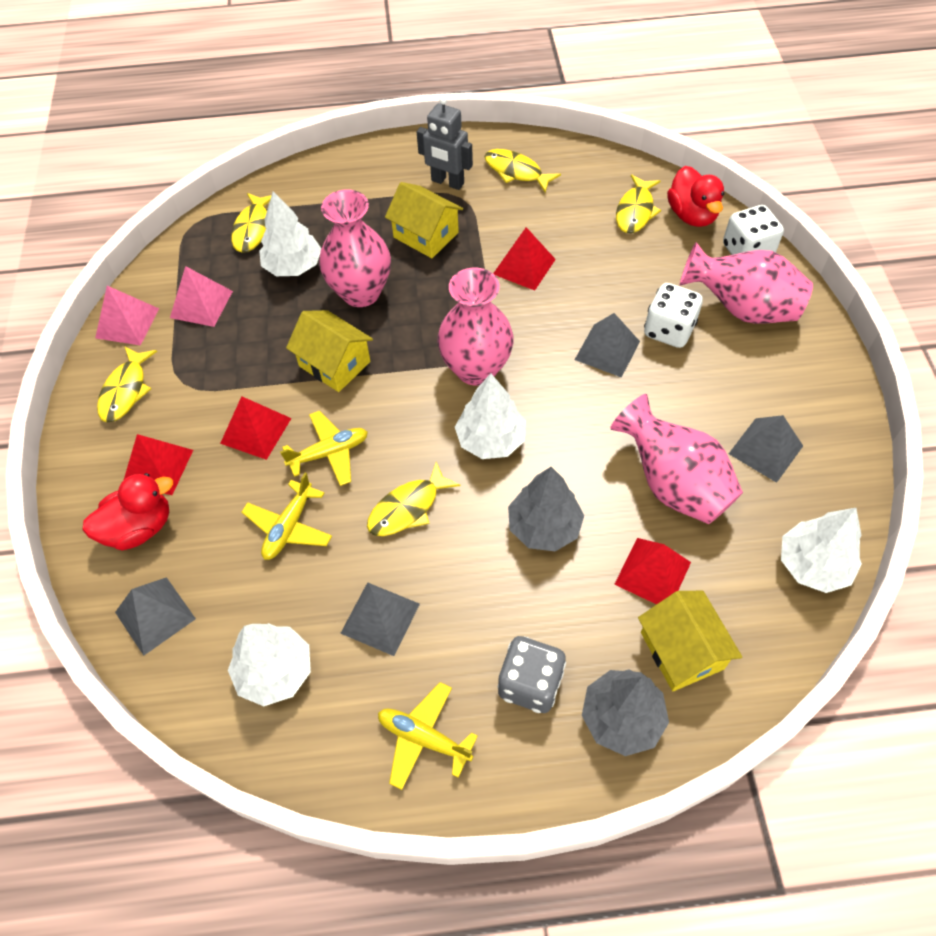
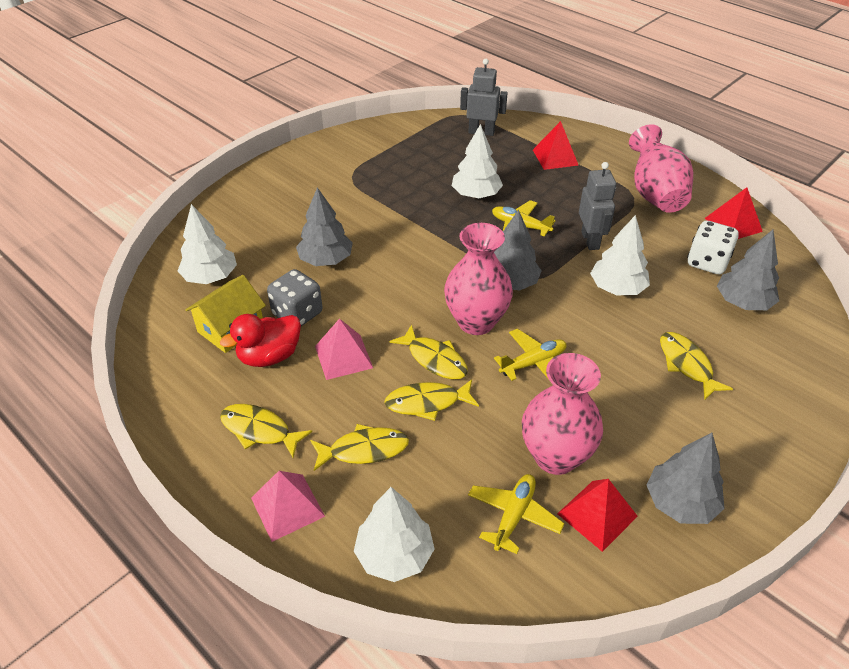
grey pyramid: 4 -> 0
grey robot: 1 -> 2
grey tree: 2 -> 4
pink vase: 4 -> 3
red duck: 2 -> 1
red pyramid: 4 -> 3
white dice: 2 -> 1
yellow house: 3 -> 1

